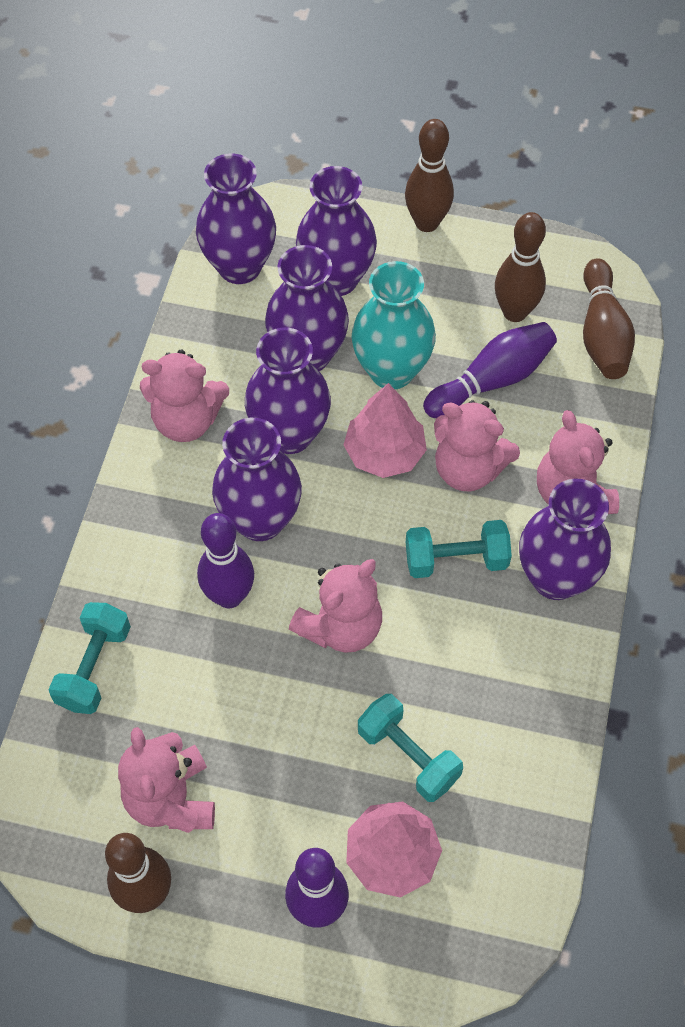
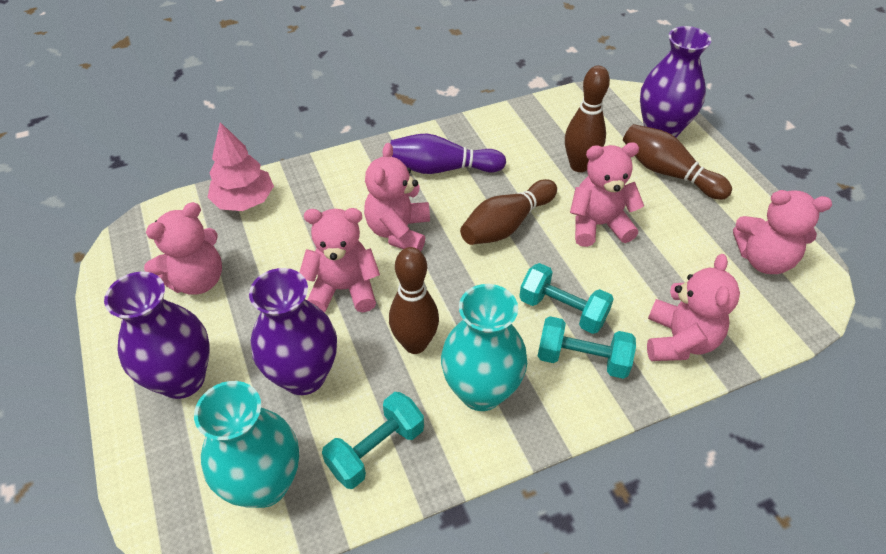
pink teddy bear: 5 -> 6
pink tree: 2 -> 1
purple bowling pin: 3 -> 1
purple vase: 6 -> 3
turquoise vase: 1 -> 2

